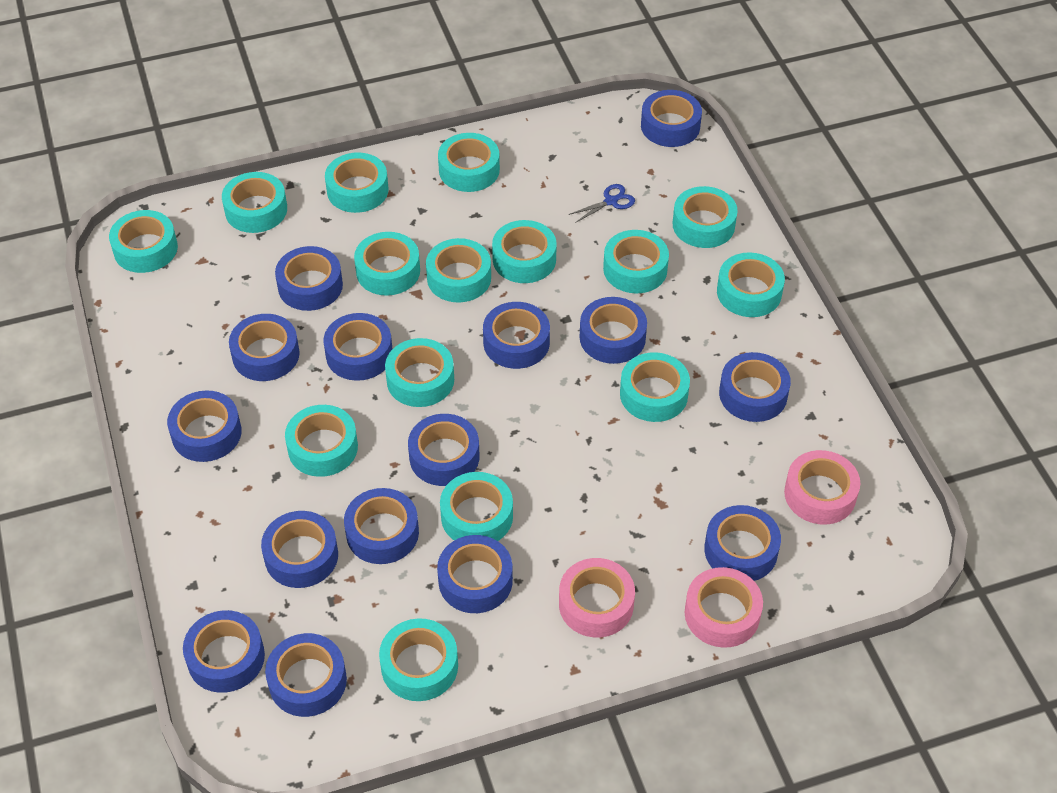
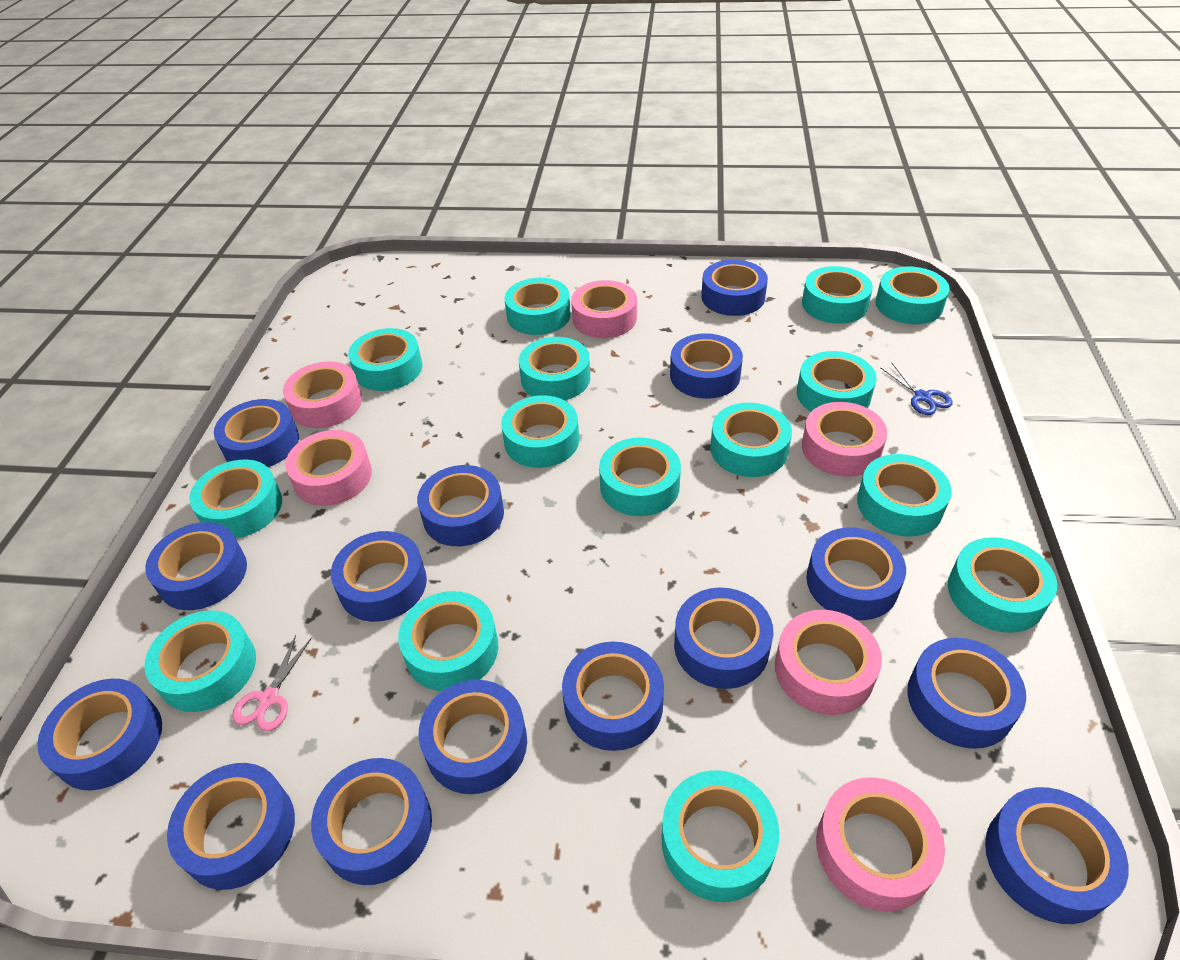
pink scissors: 0 -> 1
pink tape: 3 -> 6

